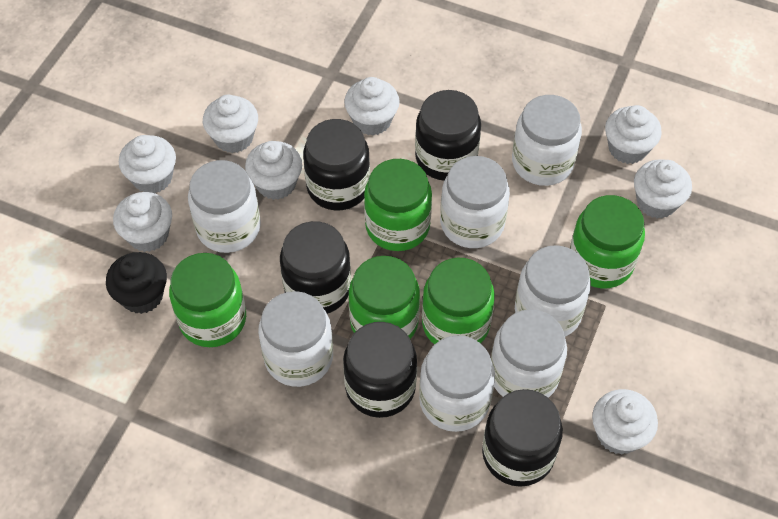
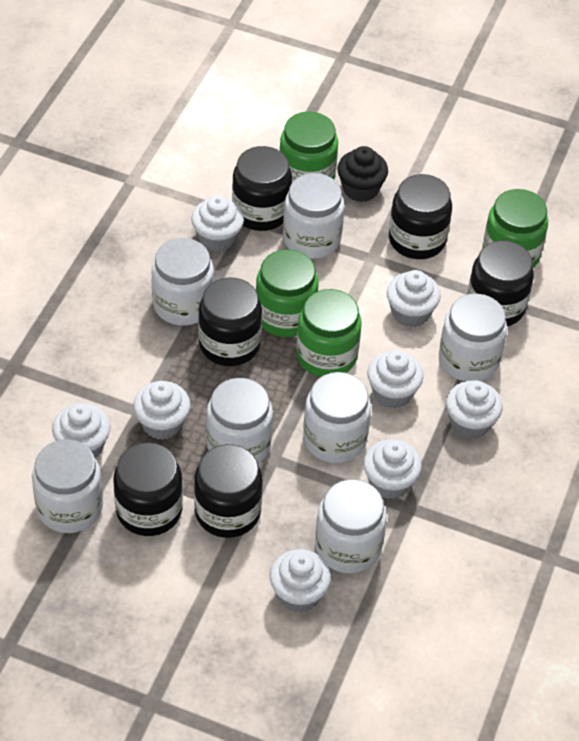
black jar: 5 -> 6
green jar: 5 -> 4

